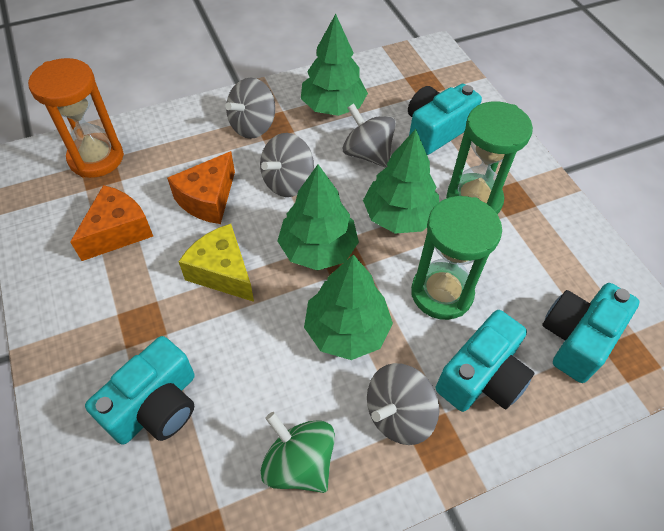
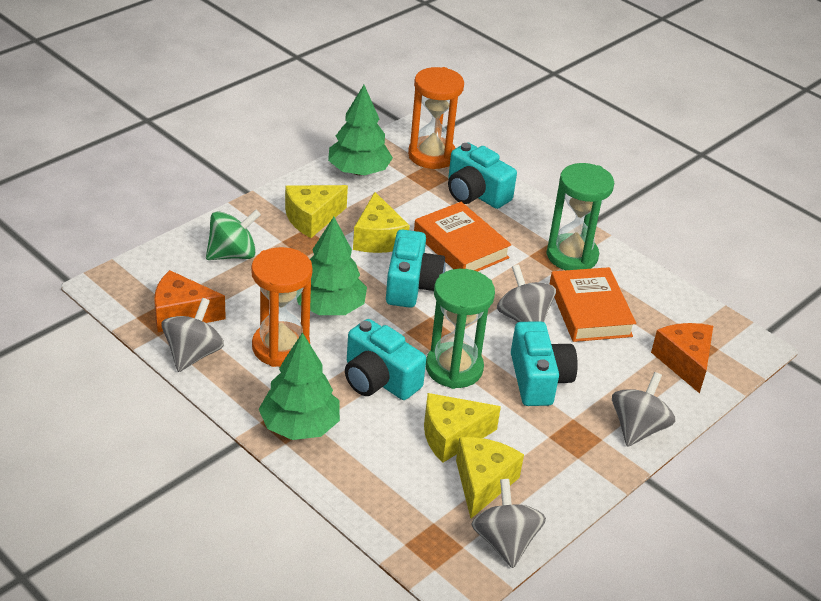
green tree: 4 -> 3
orange book: 0 -> 2
orange hourglass: 1 -> 2
yellow cheese: 1 -> 4

